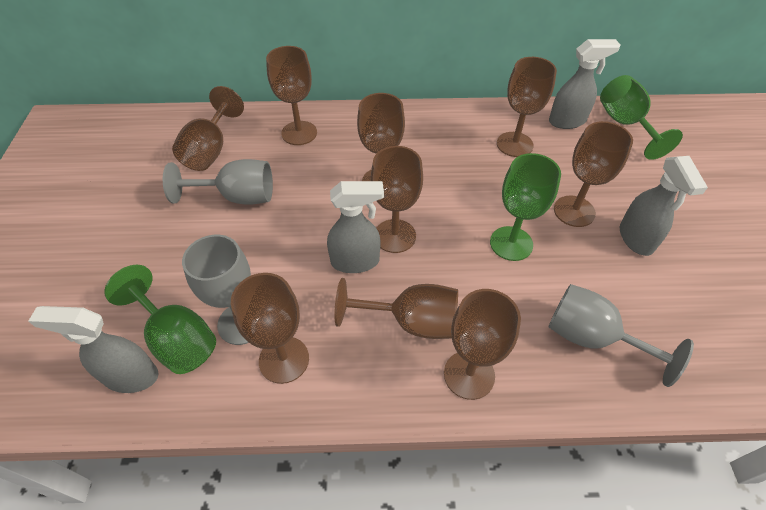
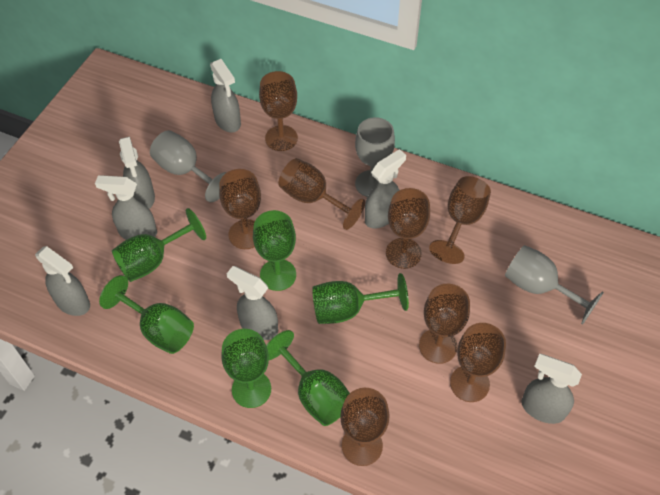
brown goblet: 9 -> 8
green goblet: 3 -> 6
grey spray bottle: 4 -> 7

